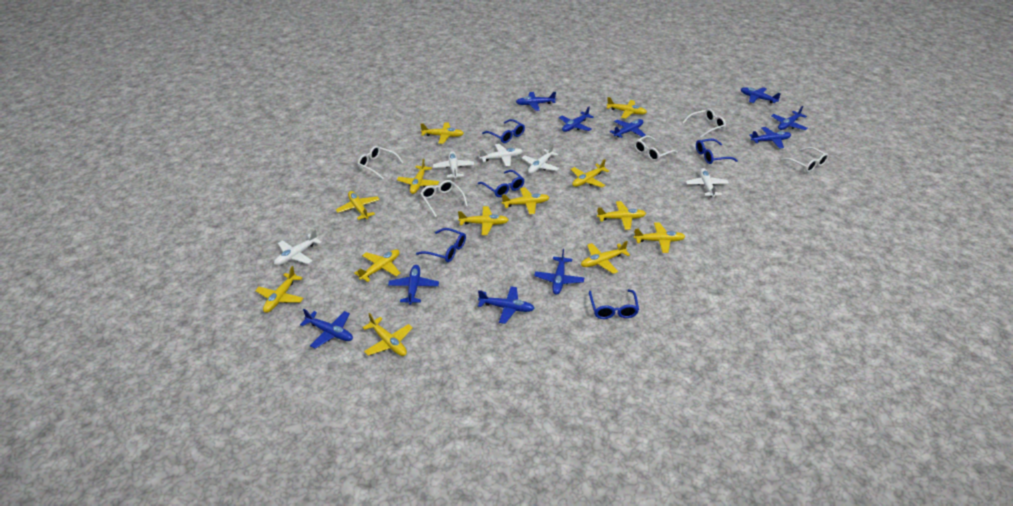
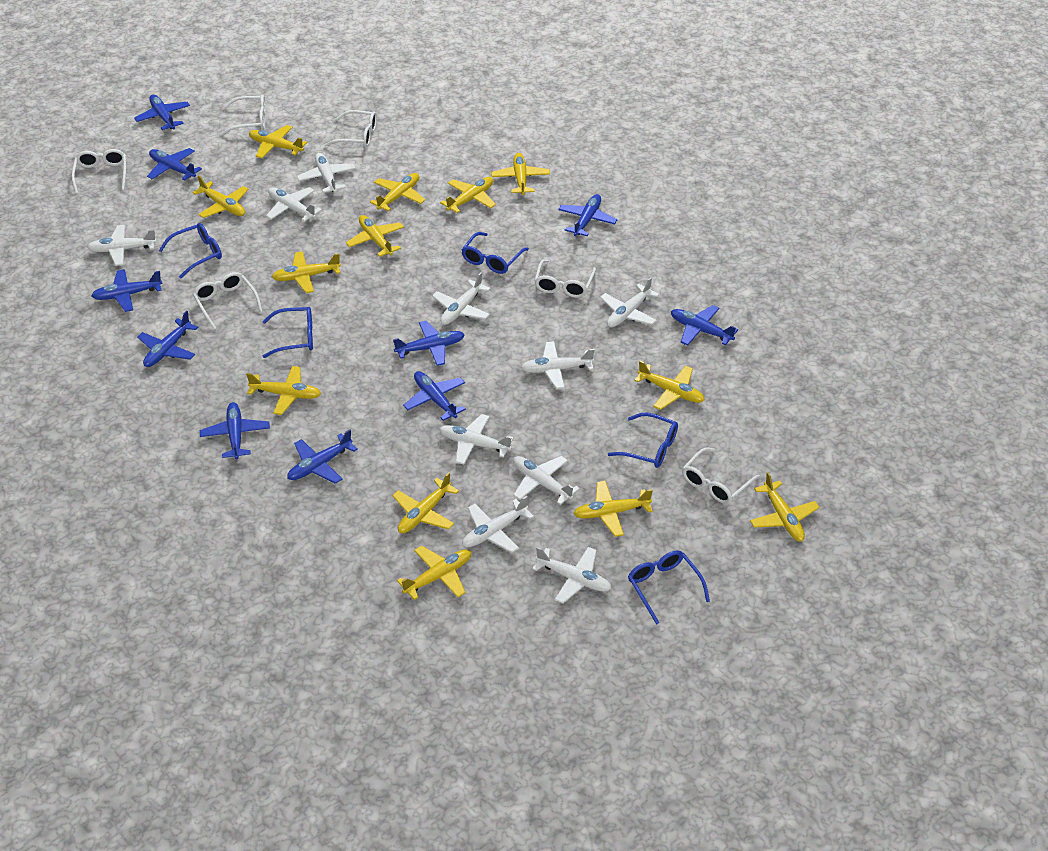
white glasses: 5 -> 6
white plane: 5 -> 10

